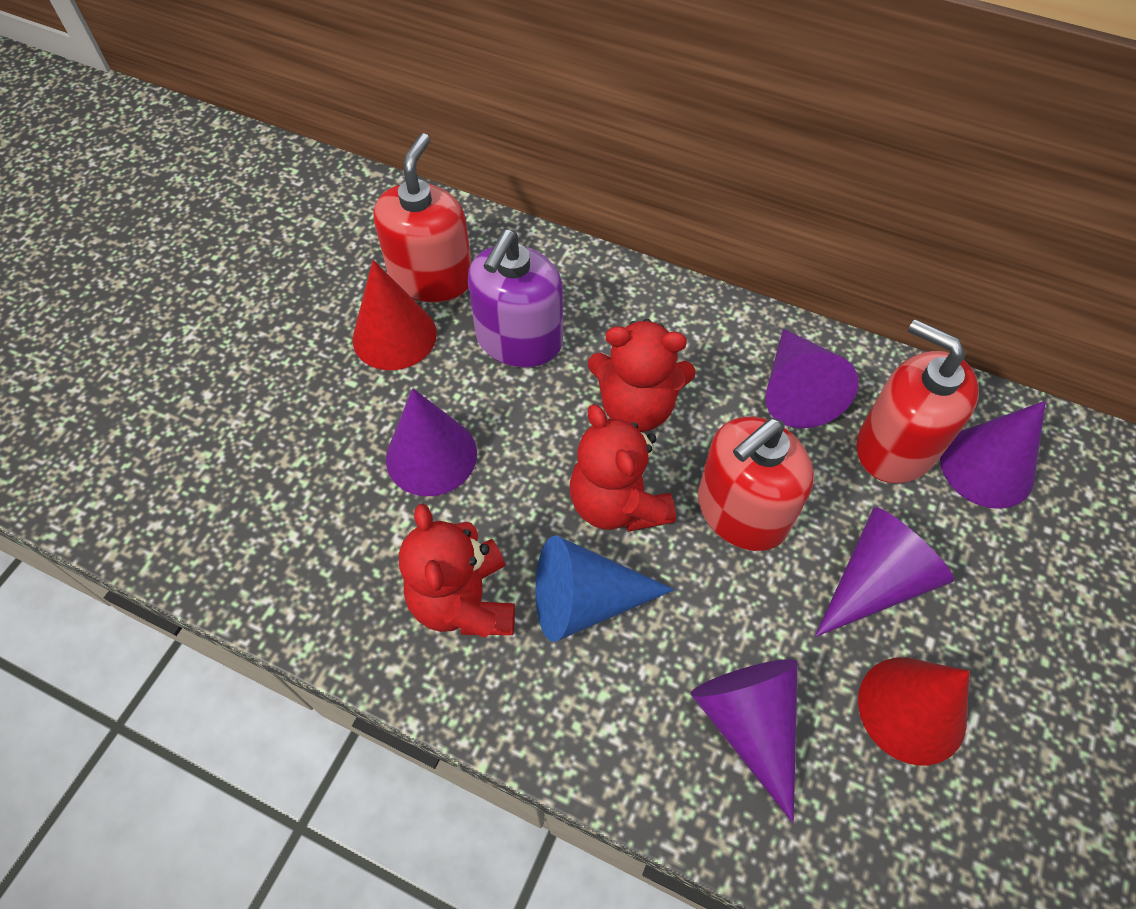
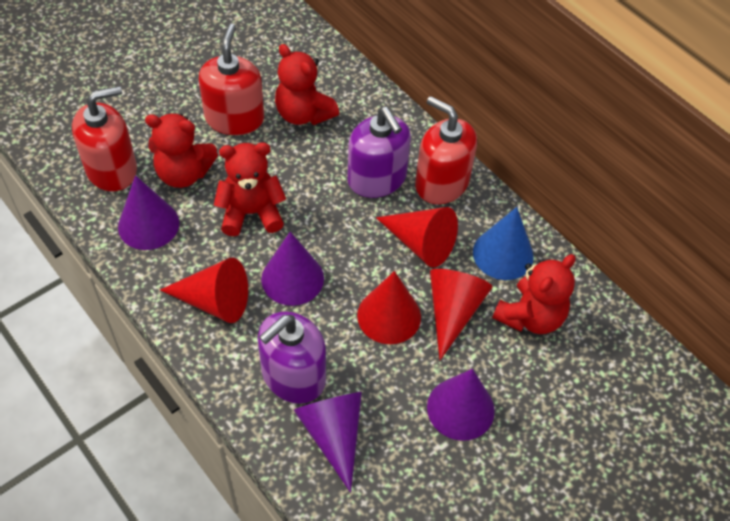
purple cone: 5 -> 4
purple soap dispenser: 1 -> 2
red cone: 2 -> 4
red teddy bear: 3 -> 4

